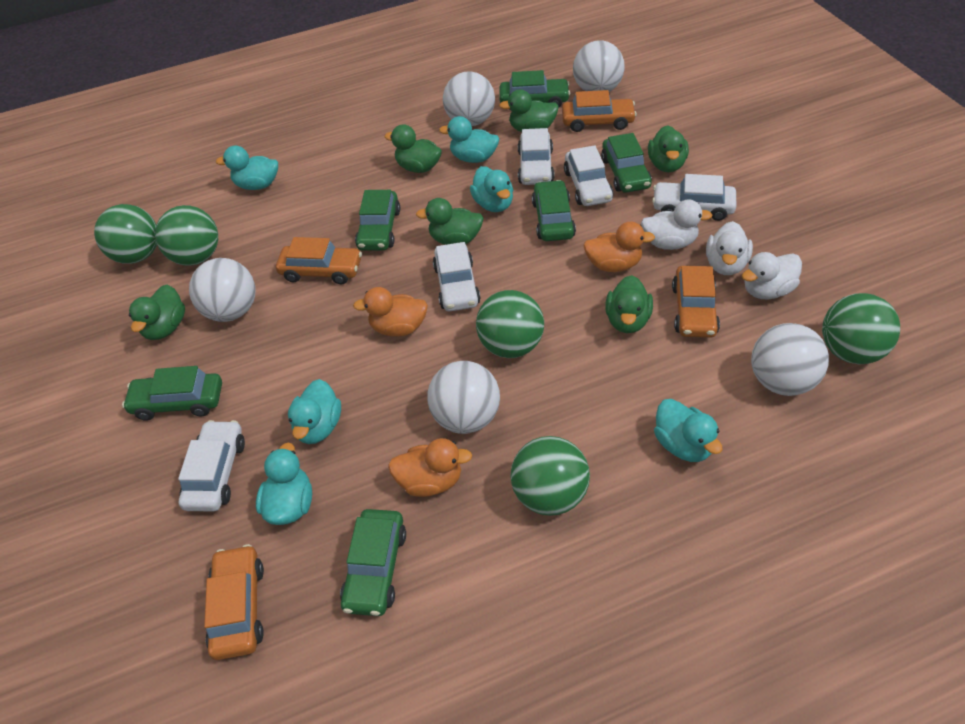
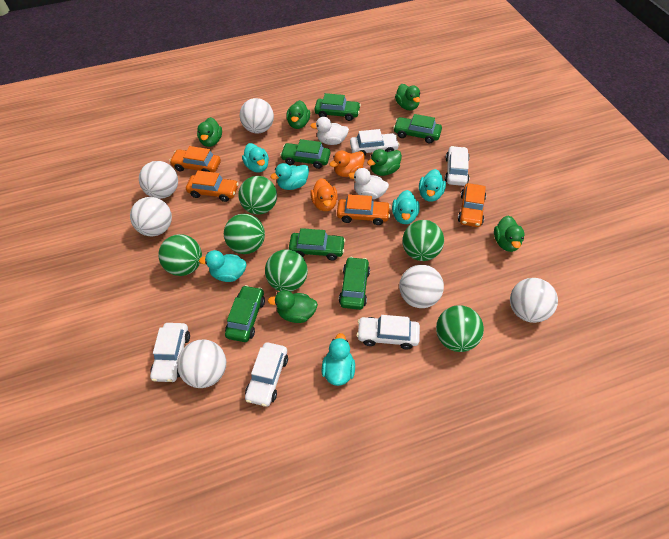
green ball: 5 -> 6
orange duck: 3 -> 2
white ball: 5 -> 6
white duck: 3 -> 2

